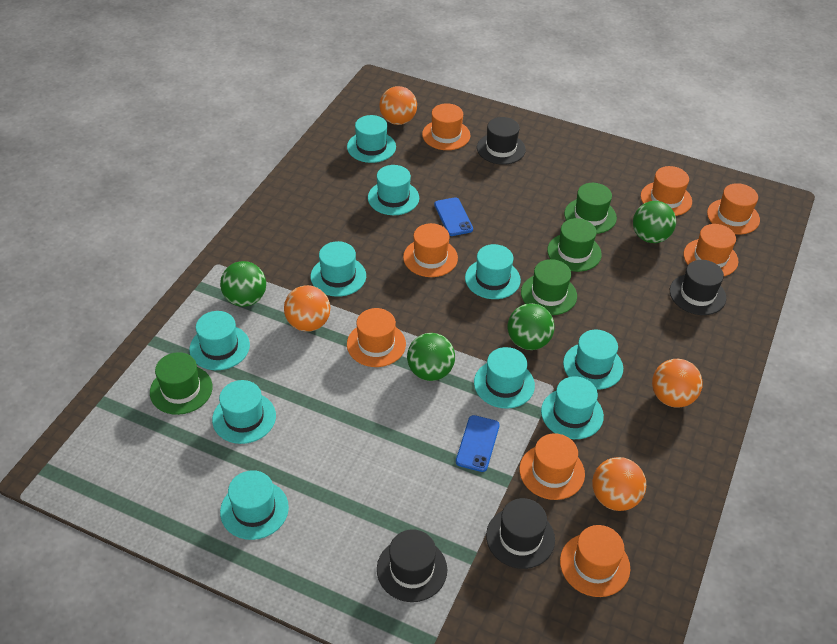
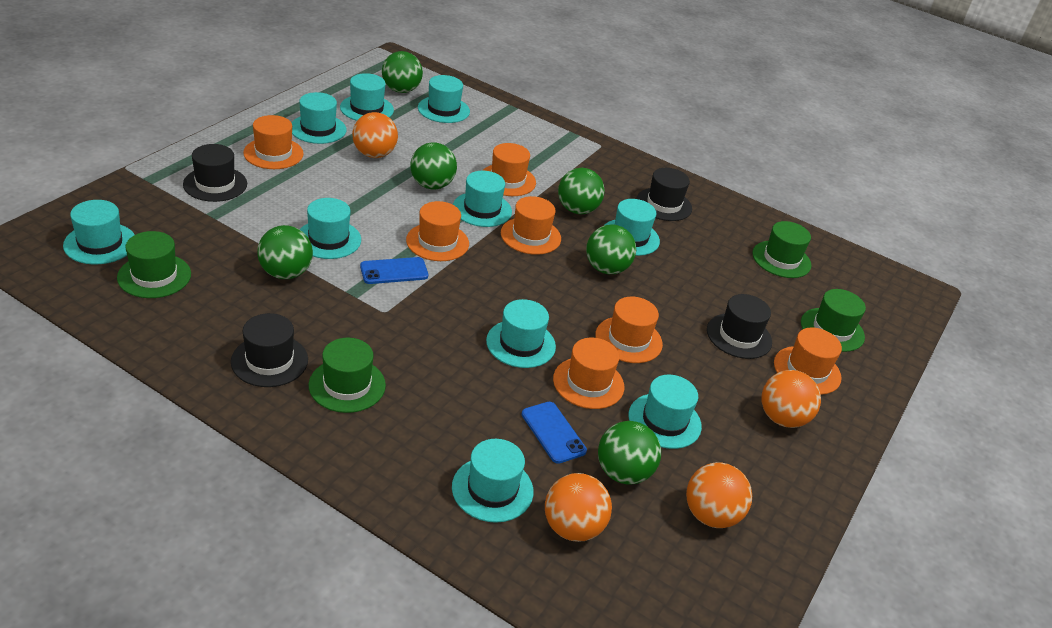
green ball: 4 -> 6
orange hat: 8 -> 7

